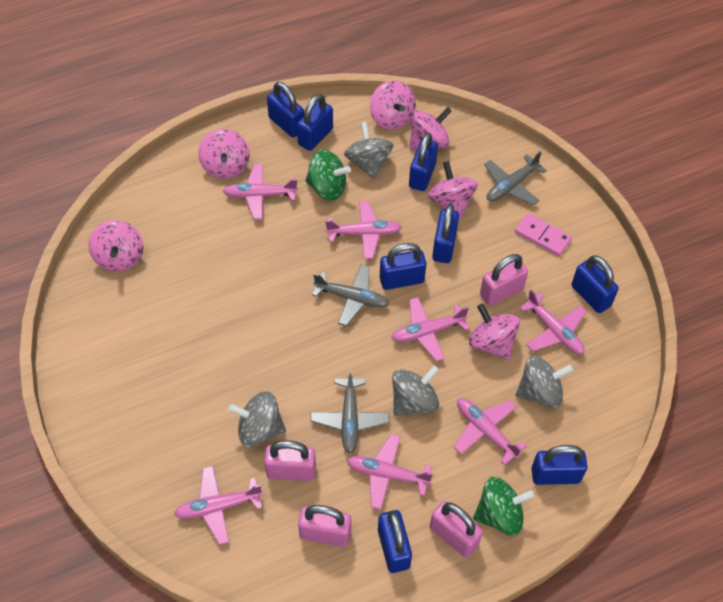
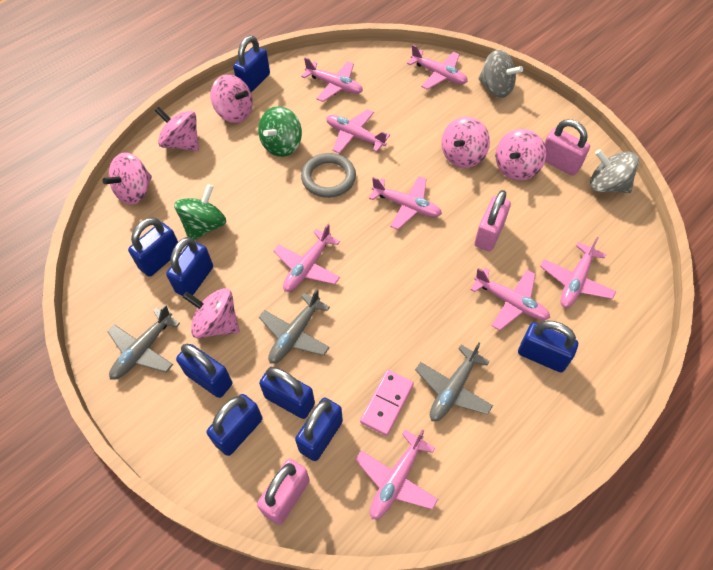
grey ring: 0 -> 1
grey spinning top: 4 -> 2
pink padlock: 4 -> 3
pink plane: 7 -> 8

